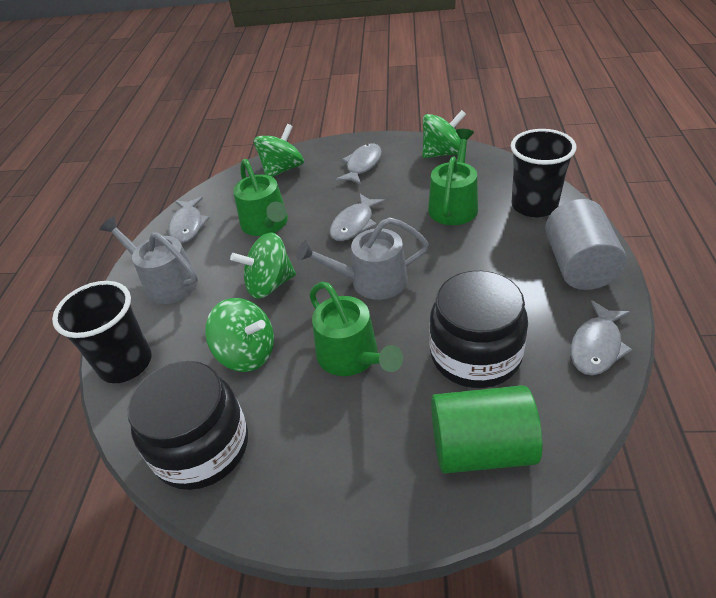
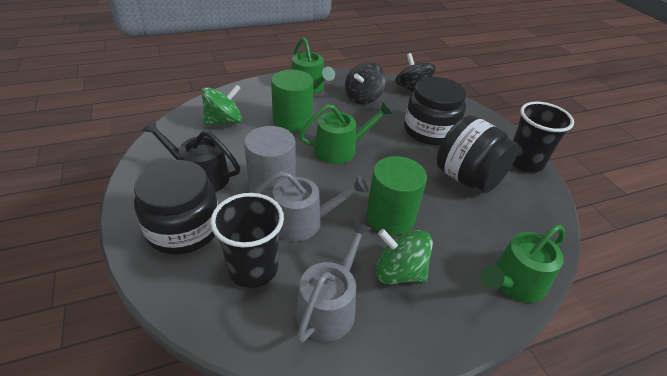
black jar: 2 -> 3
black spinning top: 0 -> 2
black watering can: 0 -> 1
green cylinder: 1 -> 2
green spinning top: 4 -> 2
grey fish: 4 -> 0

